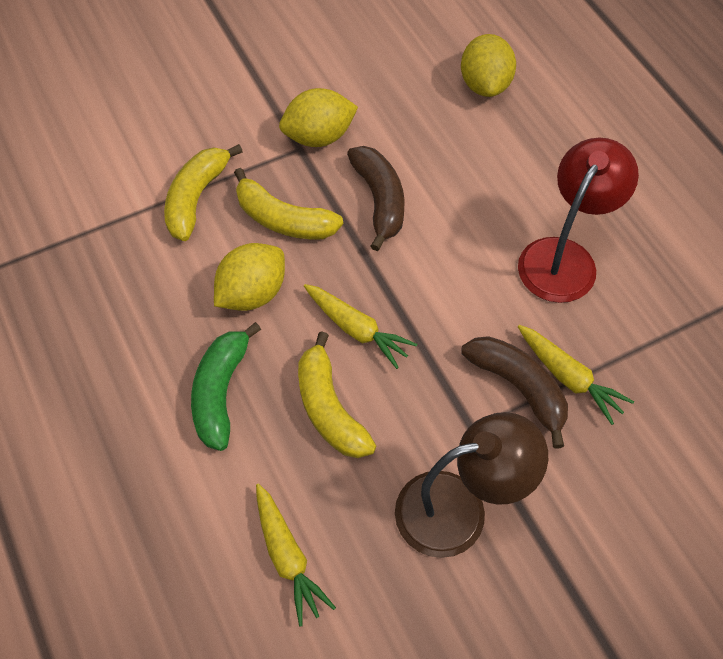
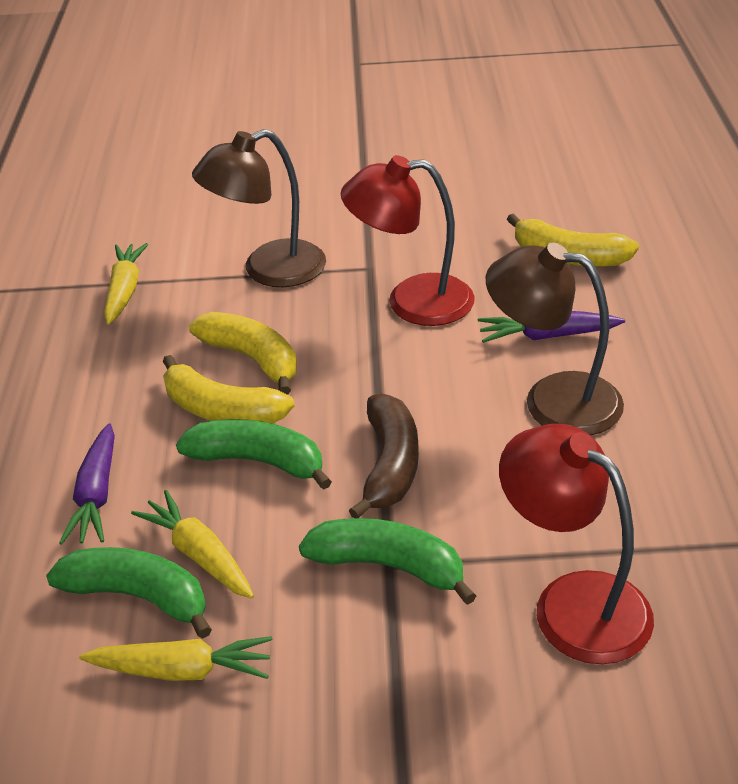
brown banana: 2 -> 1
brown lamp: 1 -> 2
green banana: 1 -> 3
purple carrot: 0 -> 2
red lamp: 1 -> 2
yellow lemon: 3 -> 0

